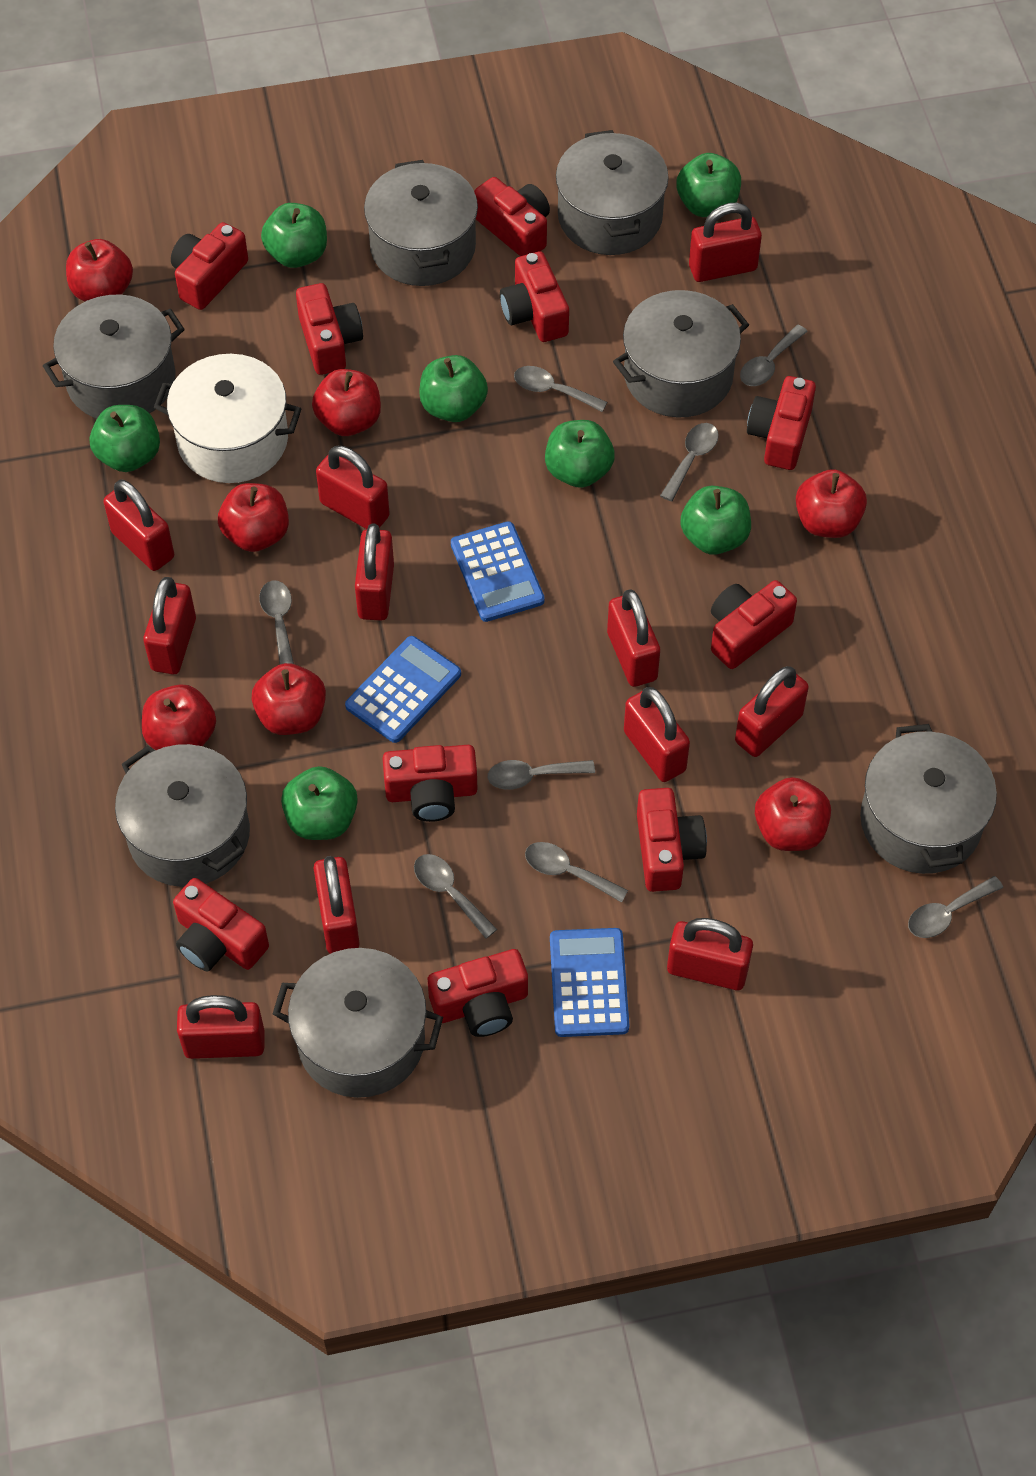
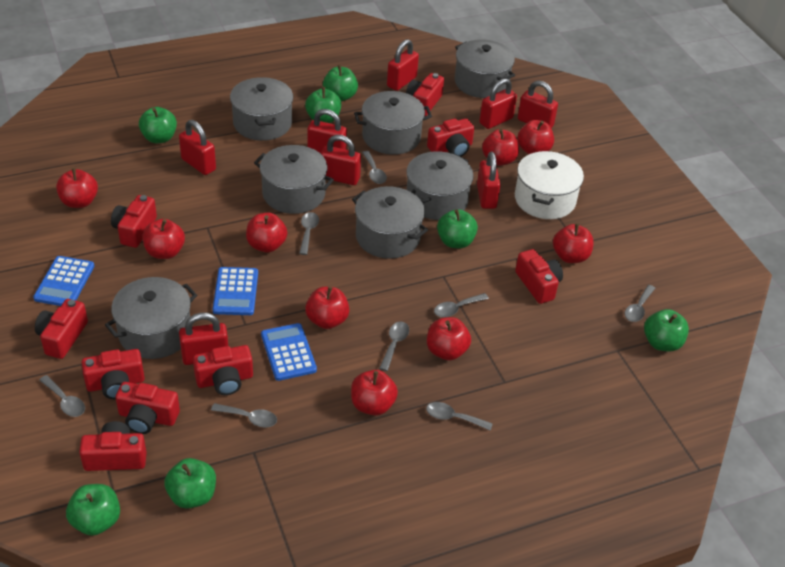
red apple: 7 -> 9
red camera: 10 -> 9
red padlock: 11 -> 8

